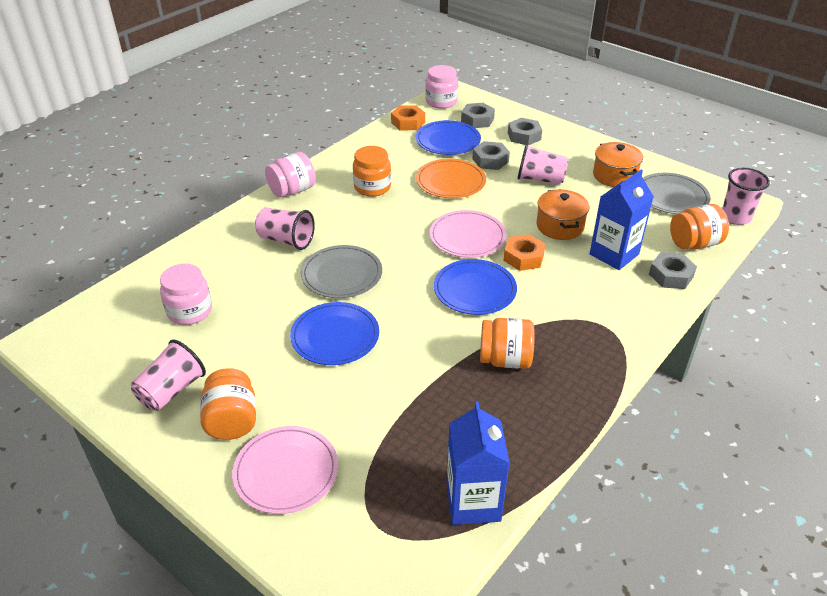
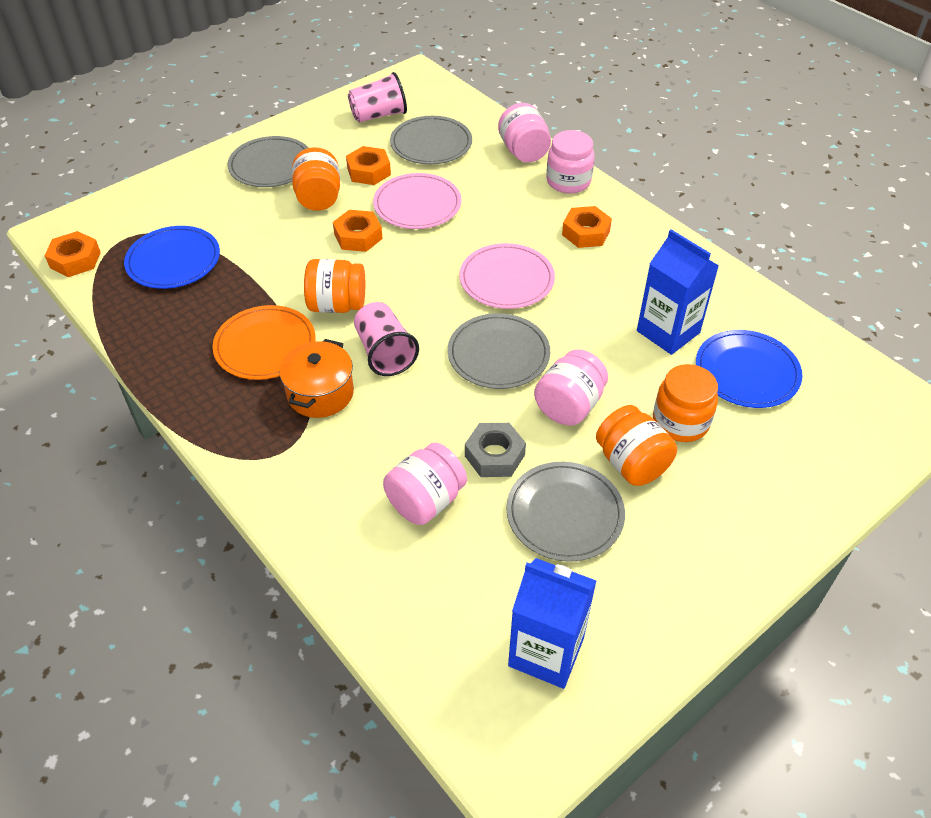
blue plate: 3 -> 2
grey nut: 4 -> 1
grey plate: 2 -> 4
orange nut: 2 -> 4
orange pot: 2 -> 1
pink cup: 4 -> 2
pink jar: 3 -> 4

